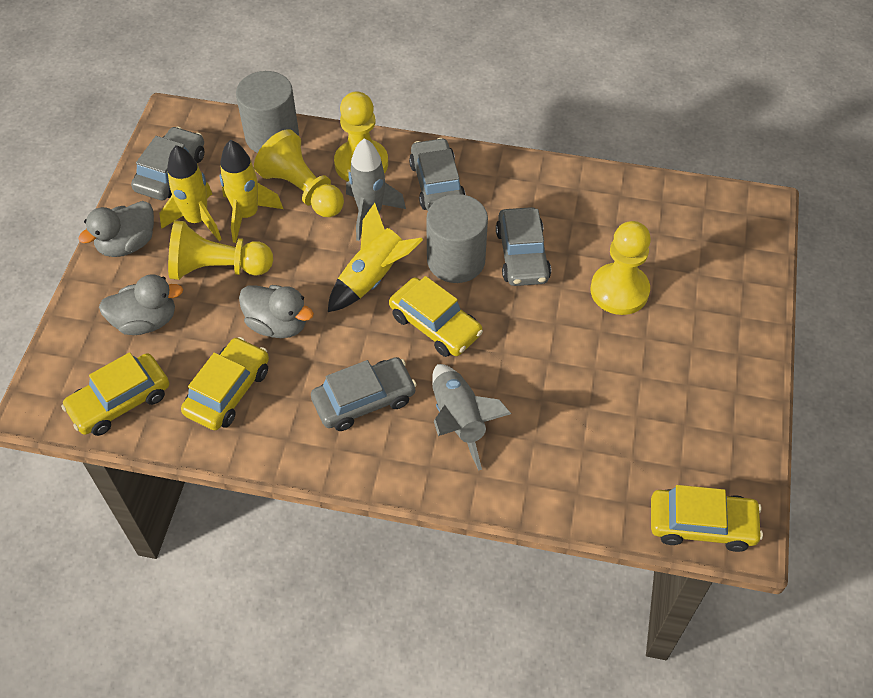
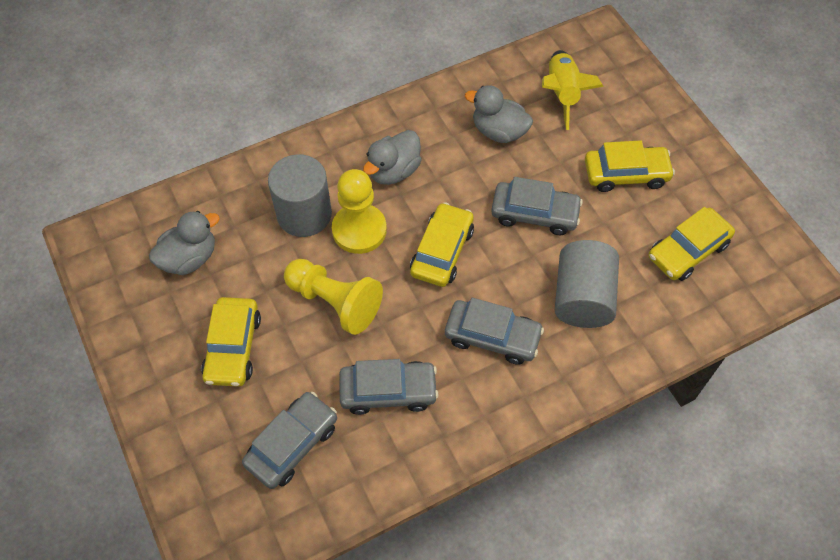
grey rocket: 2 -> 0
yellow pawn: 4 -> 2
yellow rocket: 3 -> 1

